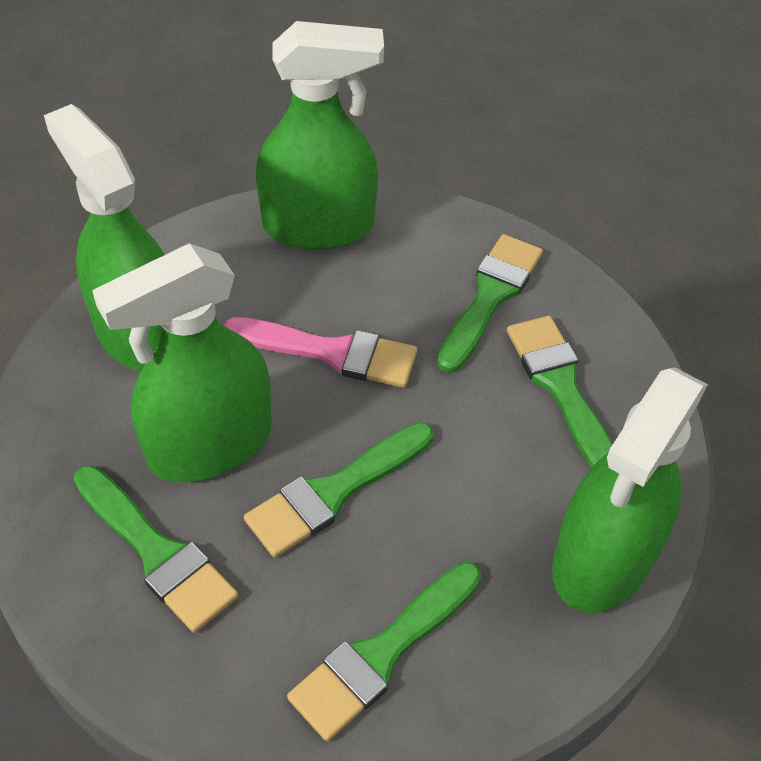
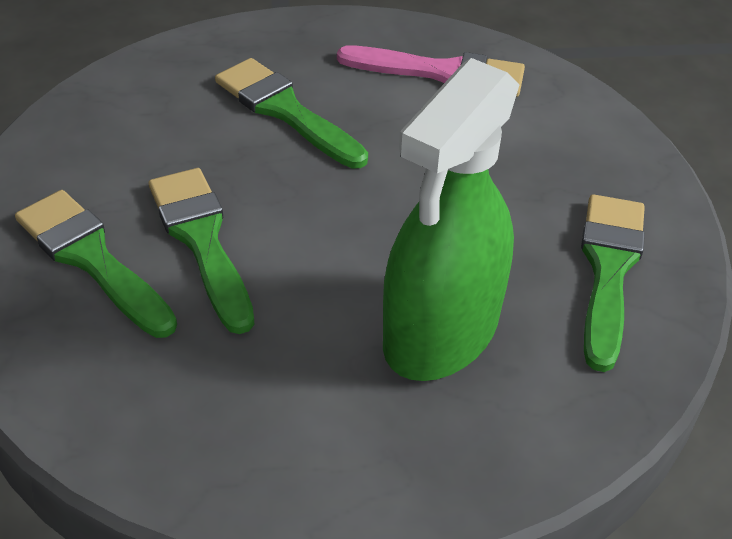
green brush: 5 -> 4
green spray bottle: 4 -> 1

